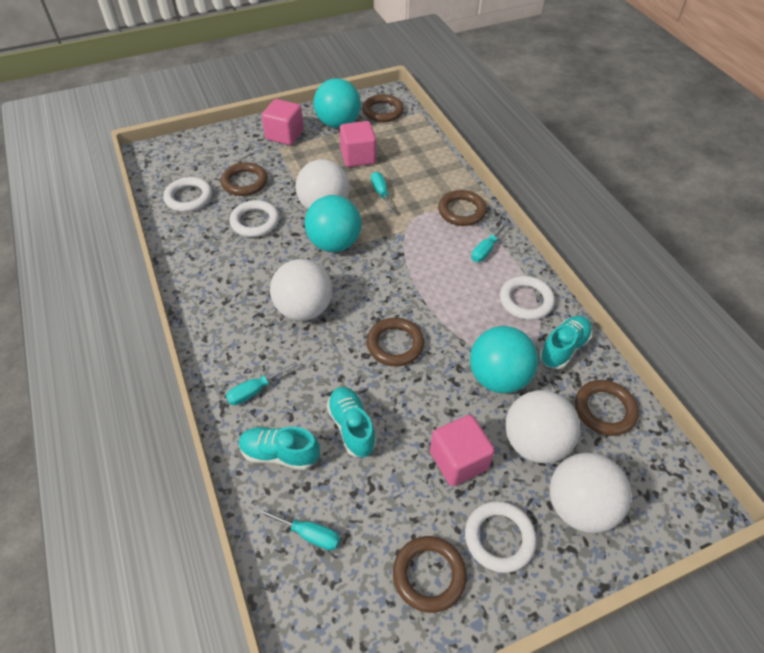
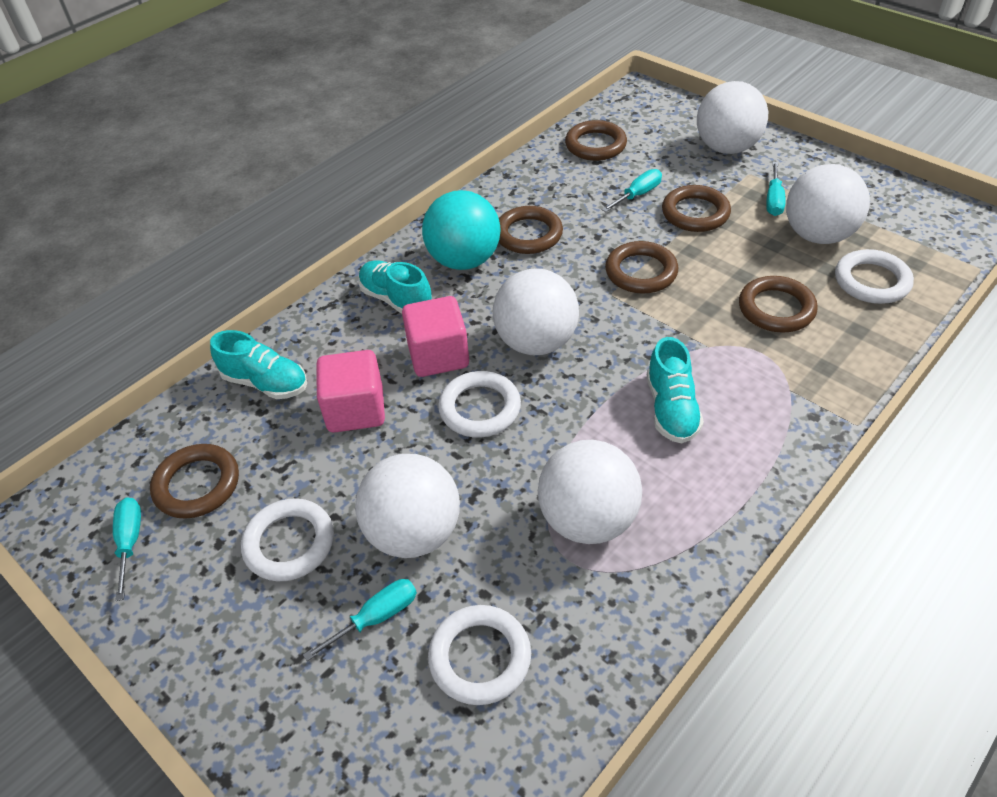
pink cube: 3 -> 2
turquoise ball: 3 -> 1
white ball: 4 -> 5

